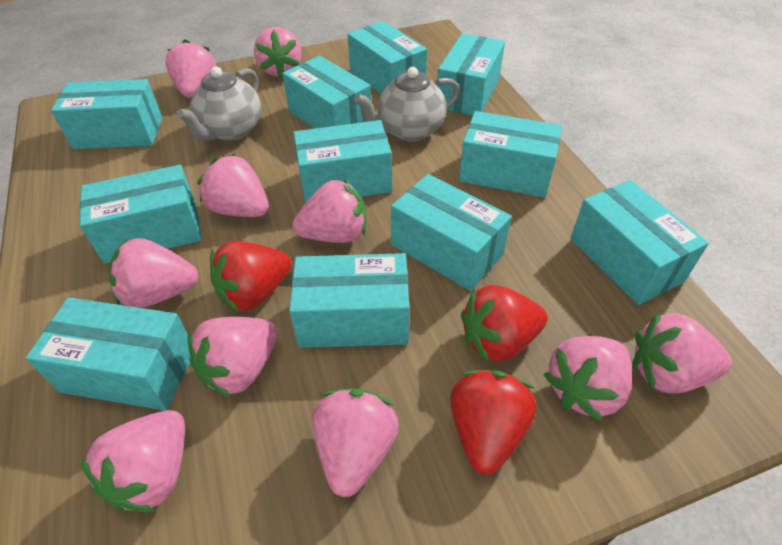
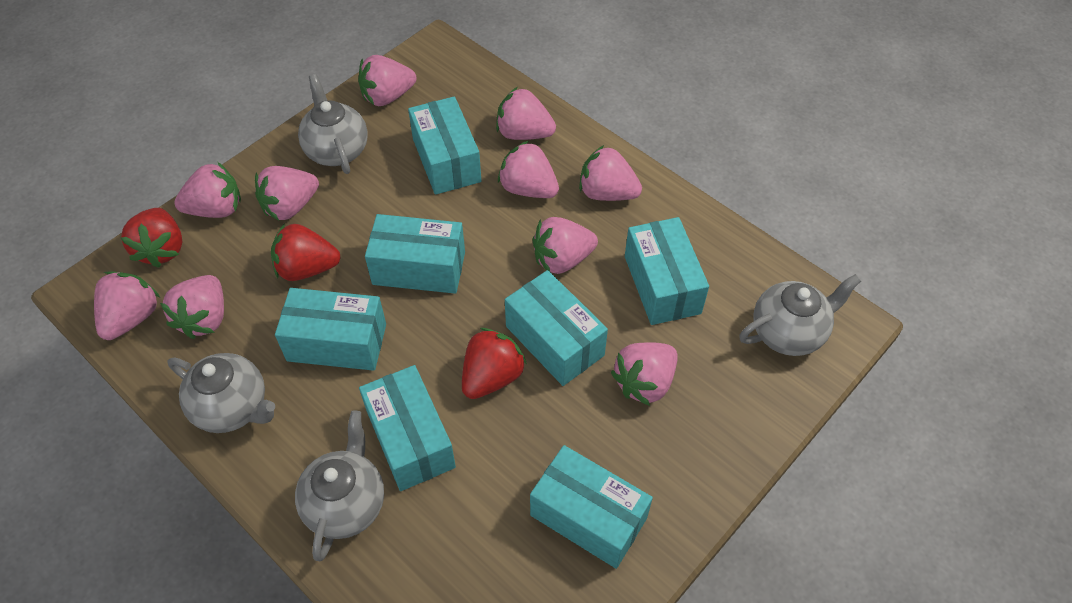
grey teapot: 2 -> 4
turquoise box: 11 -> 7

